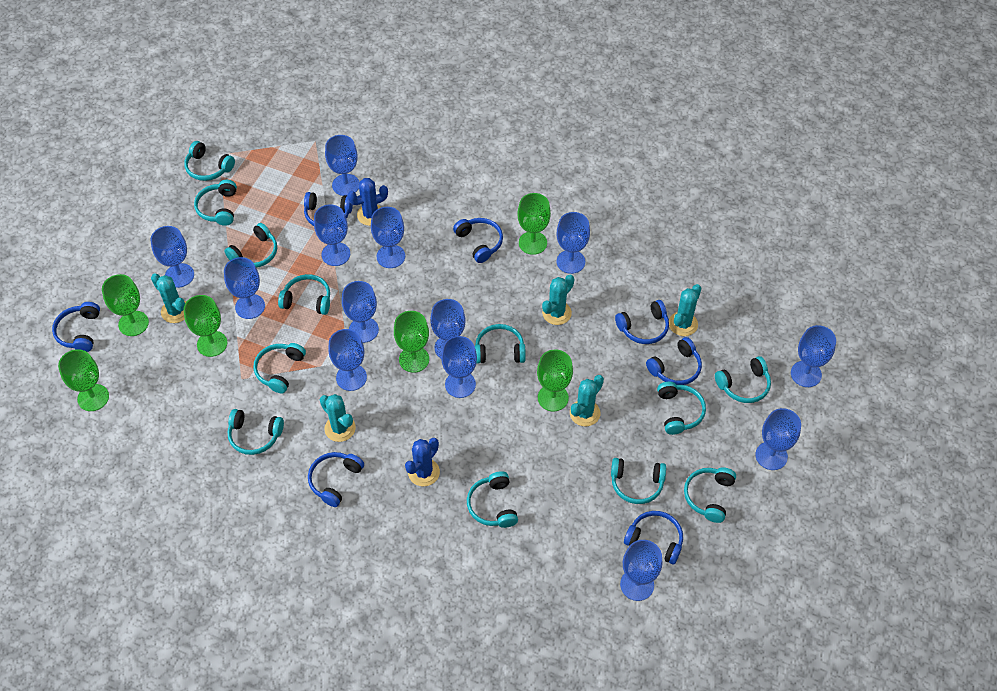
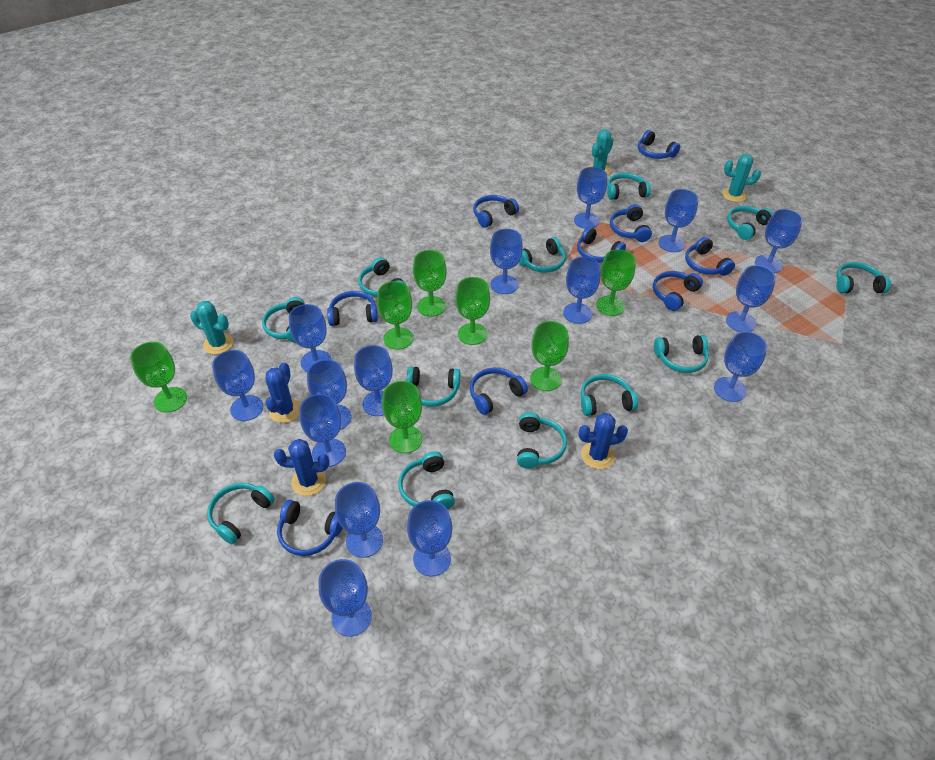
blue cactus: 2 -> 3
blue goblet: 13 -> 15
blue headphones: 7 -> 9
green goblet: 6 -> 7
turquoise cactus: 5 -> 3

